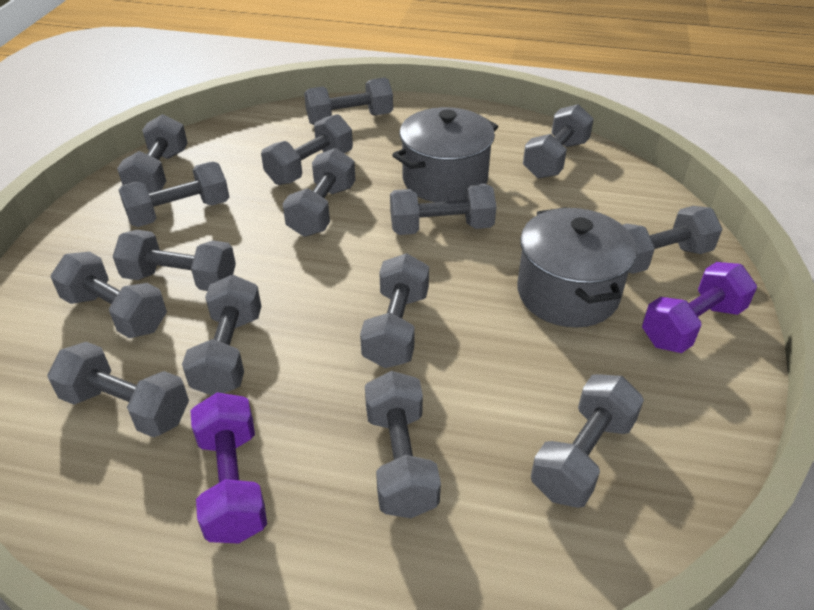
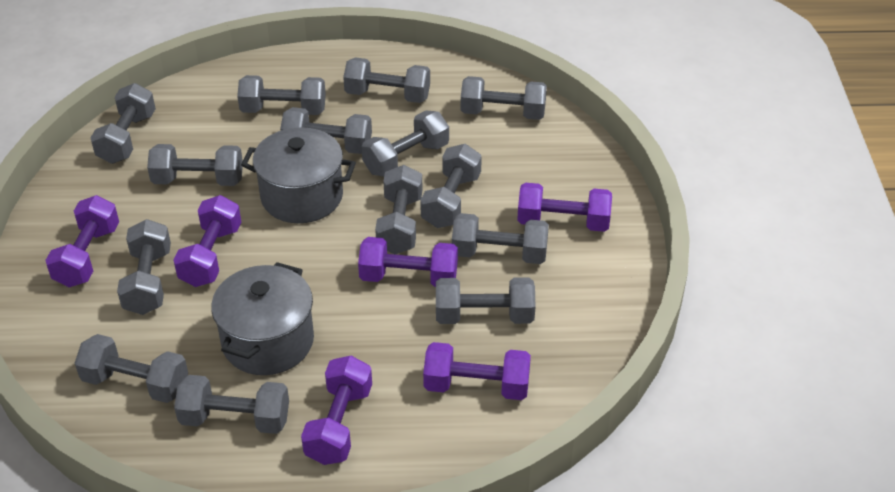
grey dumbbell: 15 -> 14
purple dumbbell: 2 -> 6

